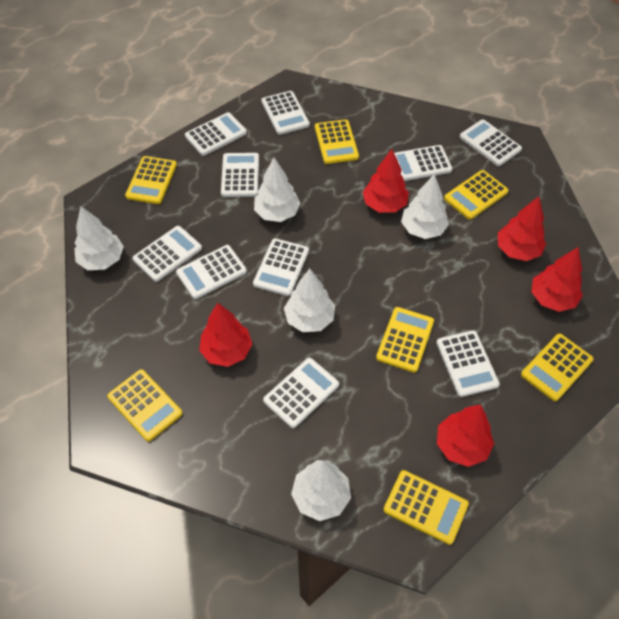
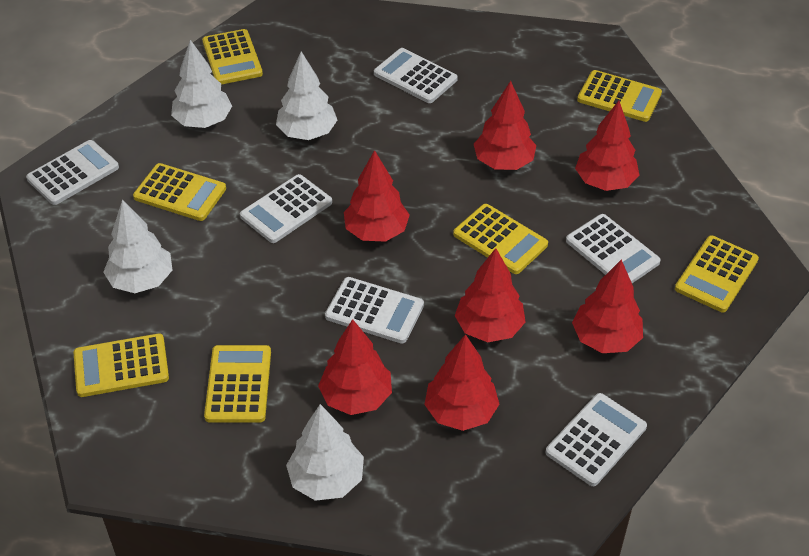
red tree: 5 -> 7
white calculator: 10 -> 6
white tree: 5 -> 4

